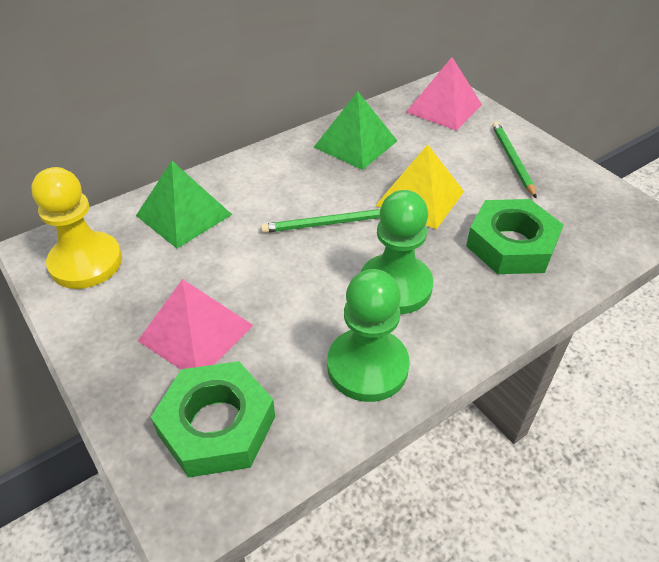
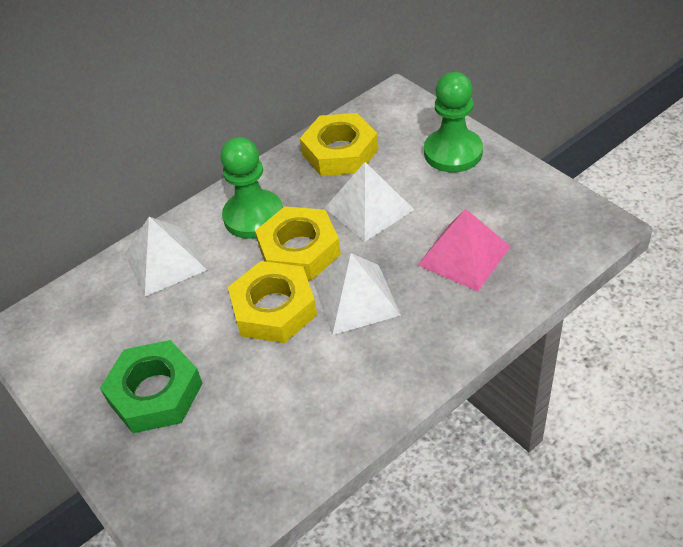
green nut: 2 -> 1
green pencil: 2 -> 0
green pyramid: 2 -> 0
pink pyramid: 2 -> 1
white pyramid: 0 -> 3
yellow nut: 0 -> 3
yellow pawn: 1 -> 0
yellow pyramid: 1 -> 0

